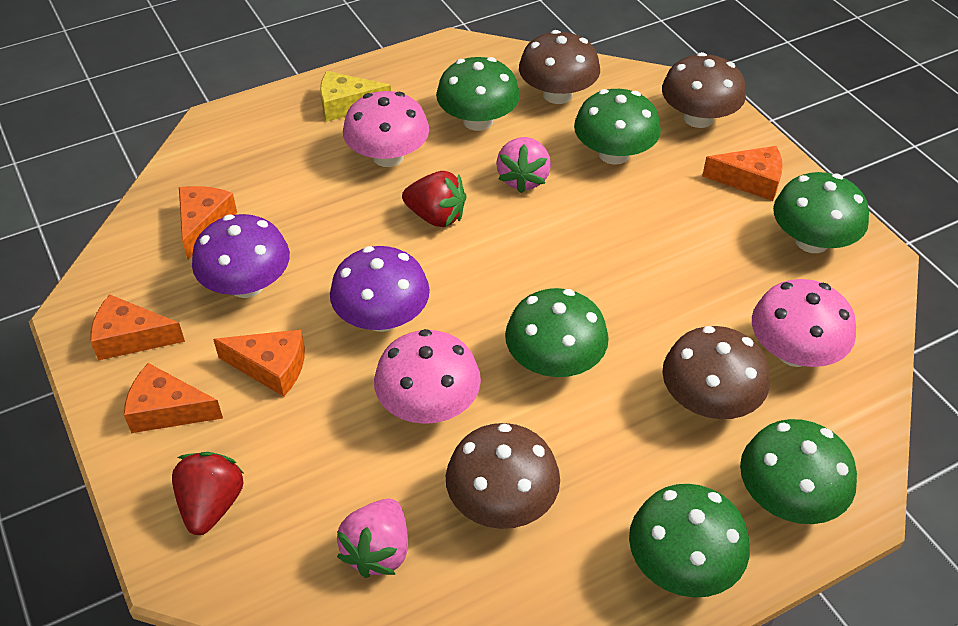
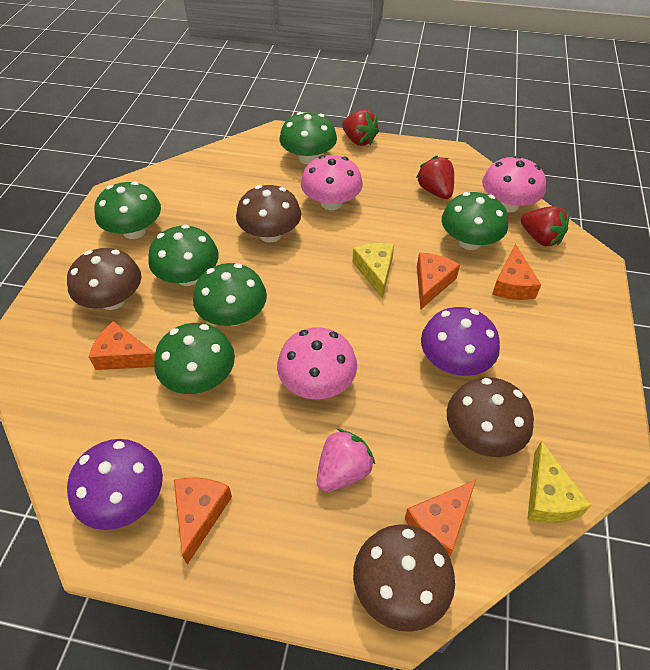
pink strawberry: 2 -> 1
red strawberry: 2 -> 3
yellow cheese: 1 -> 2

